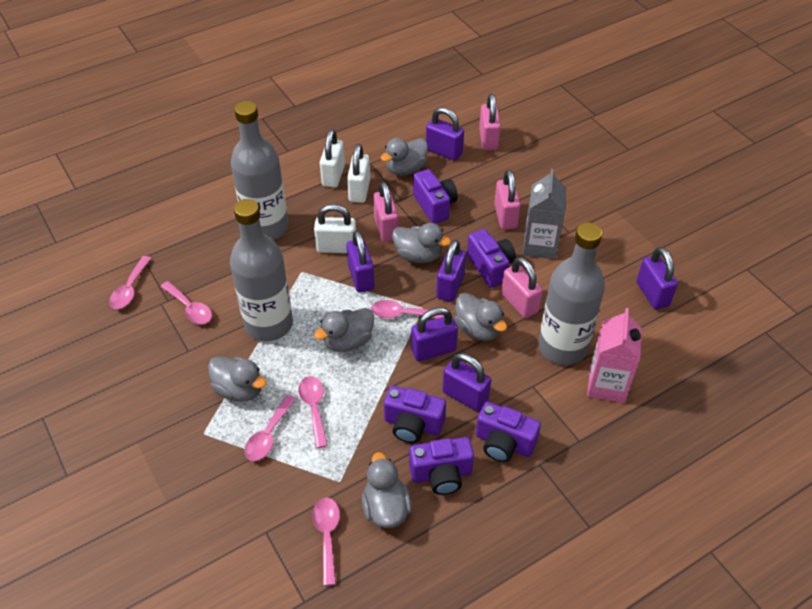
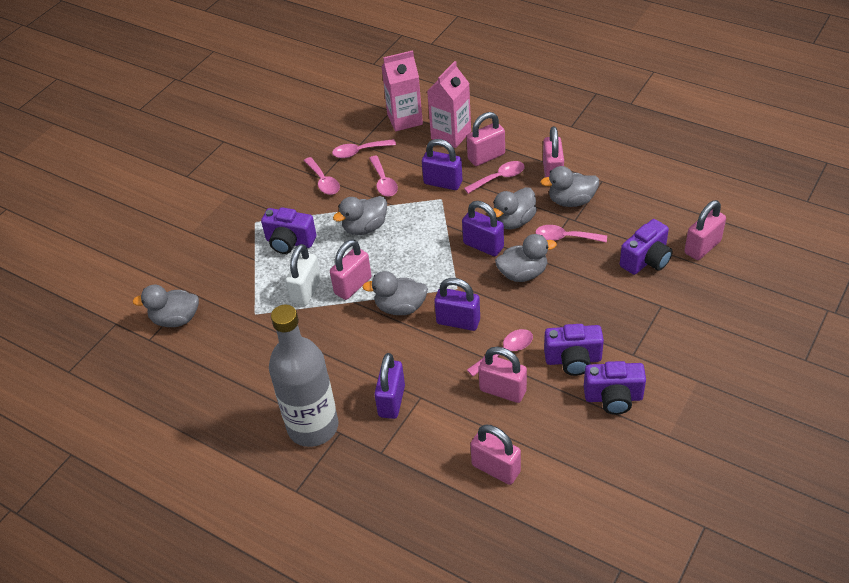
grey bottle: 3 -> 1
grey carton: 1 -> 0
pink carton: 1 -> 2
pink padlock: 4 -> 6
purple camera: 5 -> 4
purple padlock: 6 -> 4
white padlock: 3 -> 1

